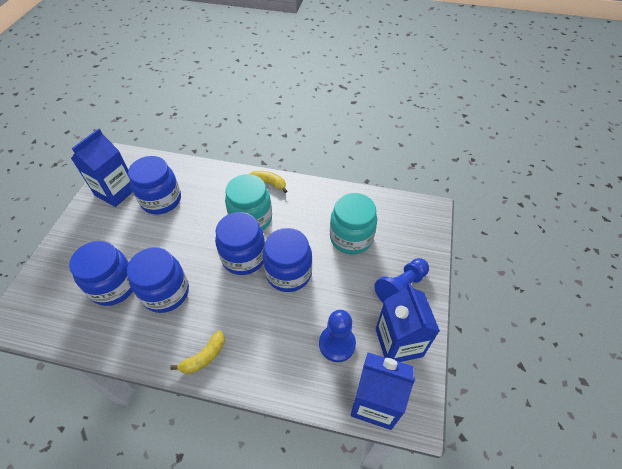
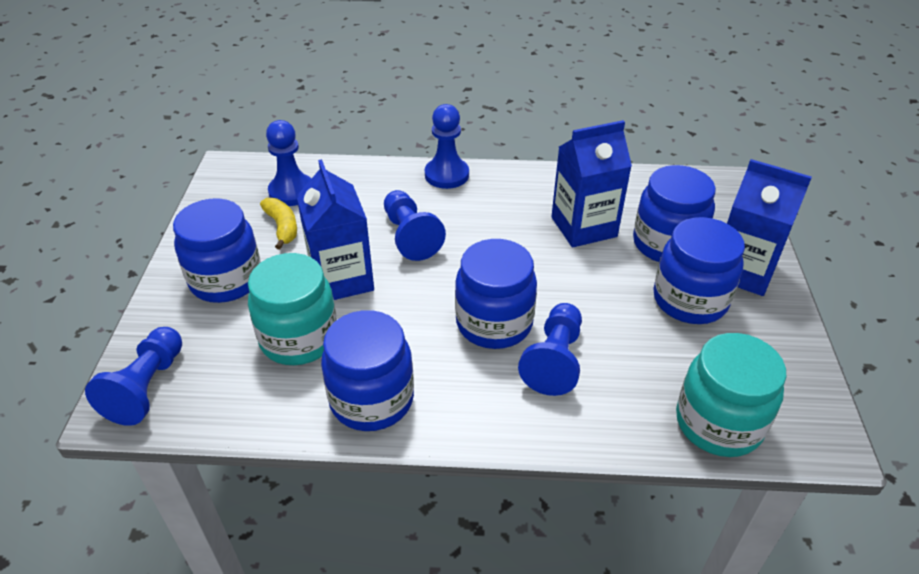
blue pawn: 2 -> 5
yellow banana: 2 -> 1

